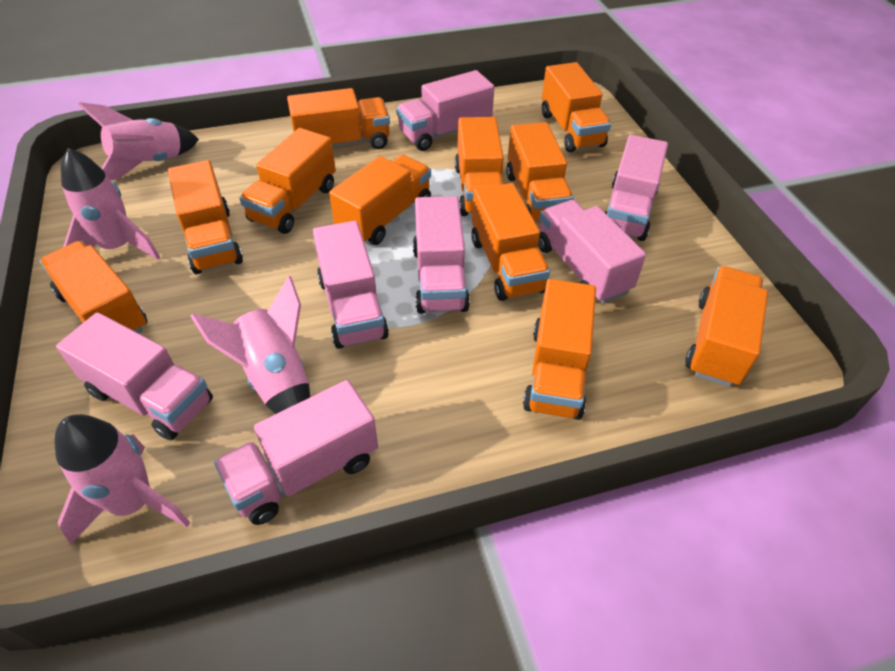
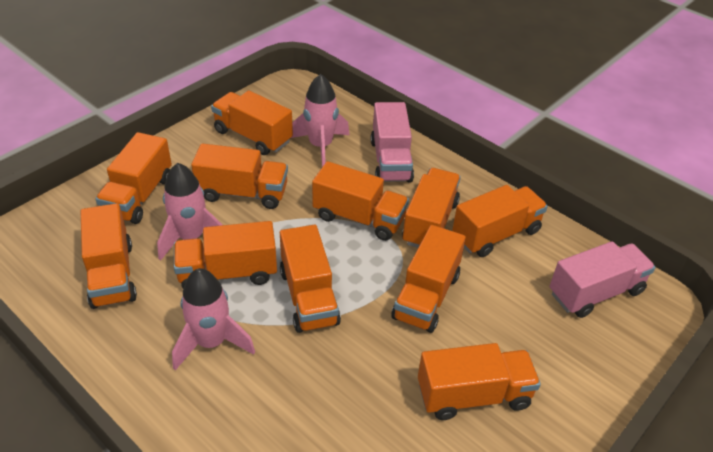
pink rocket: 4 -> 3
pink truck: 7 -> 2

